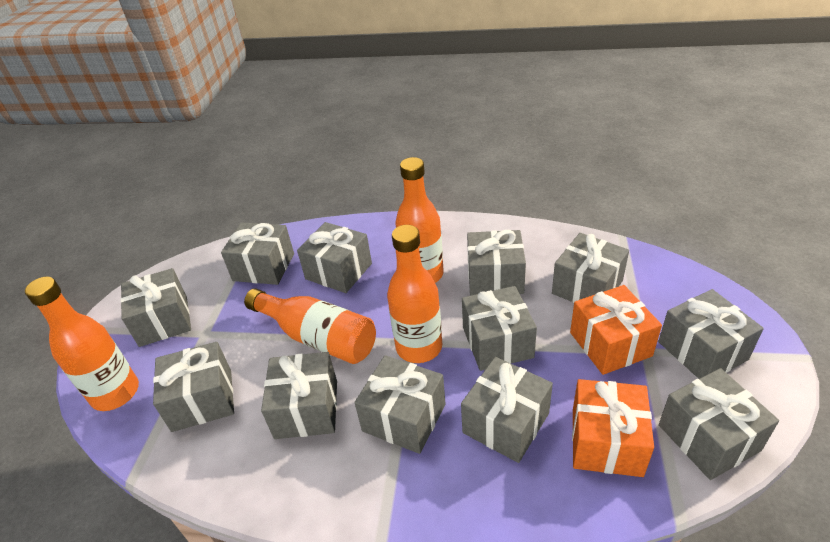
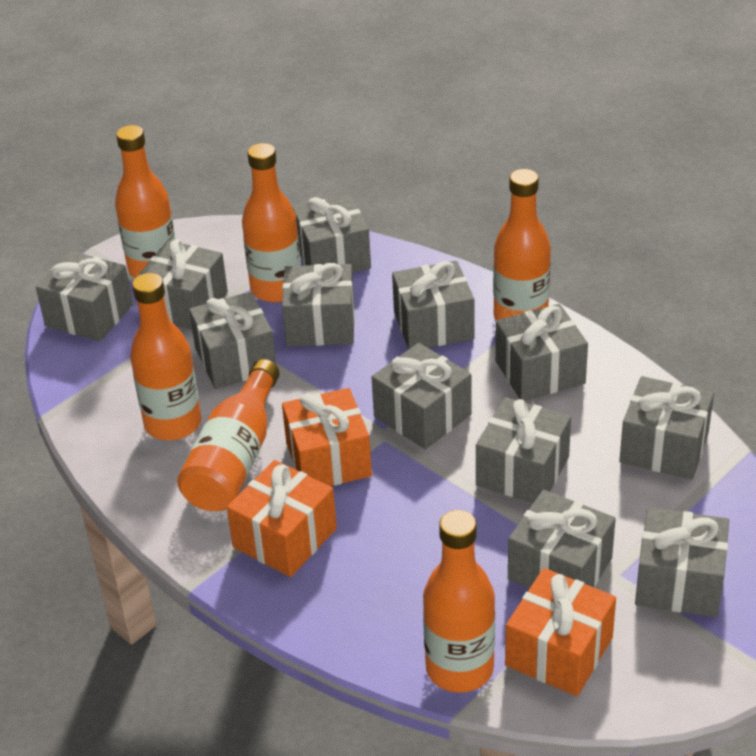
orange bottle: 4 -> 6
orange gift: 2 -> 3

